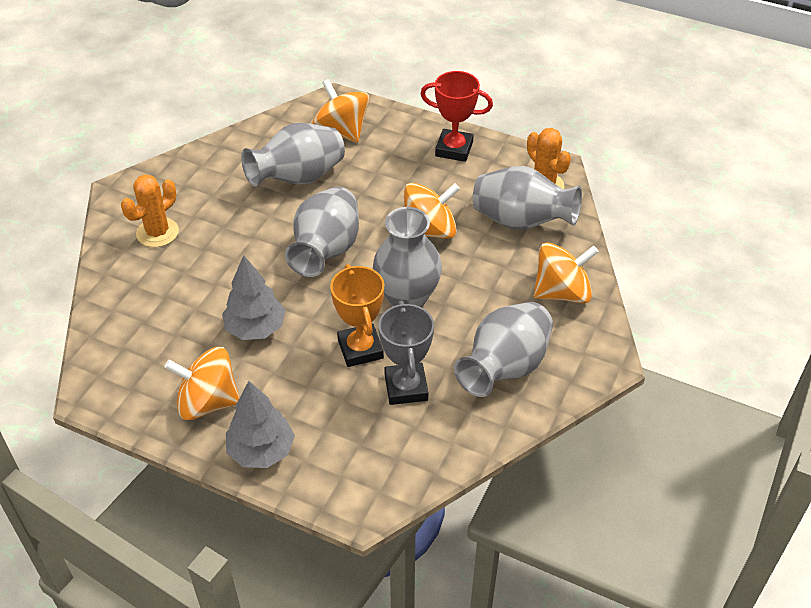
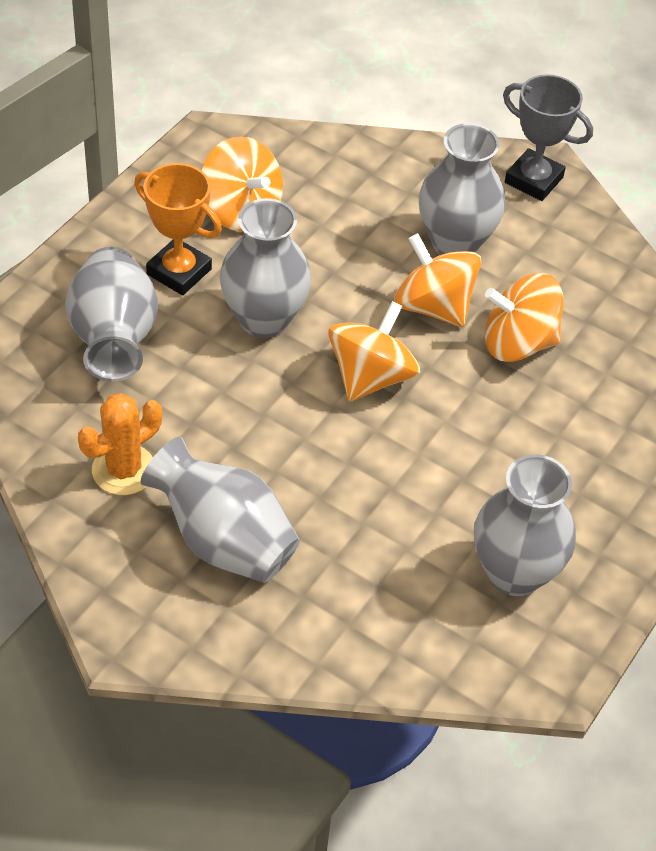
grey tree: 2 -> 0
orange cactus: 2 -> 1
red trophy: 1 -> 0

